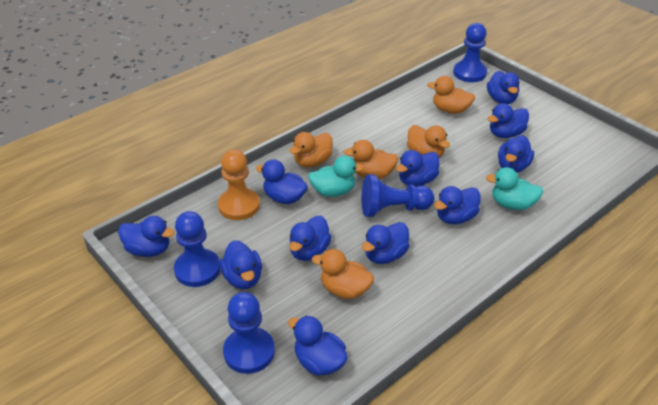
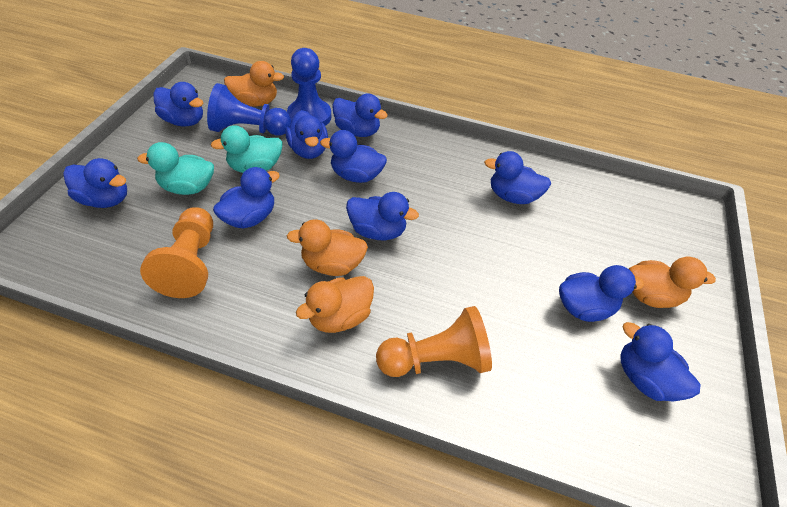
blue duck: 11 -> 10
blue pawn: 4 -> 2
orange duck: 5 -> 4
orange pawn: 1 -> 2

